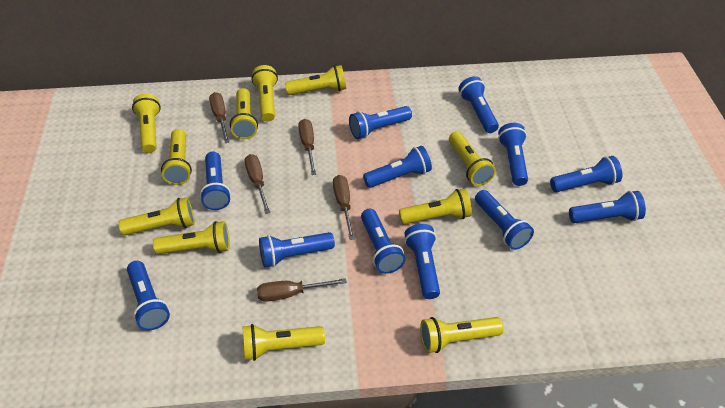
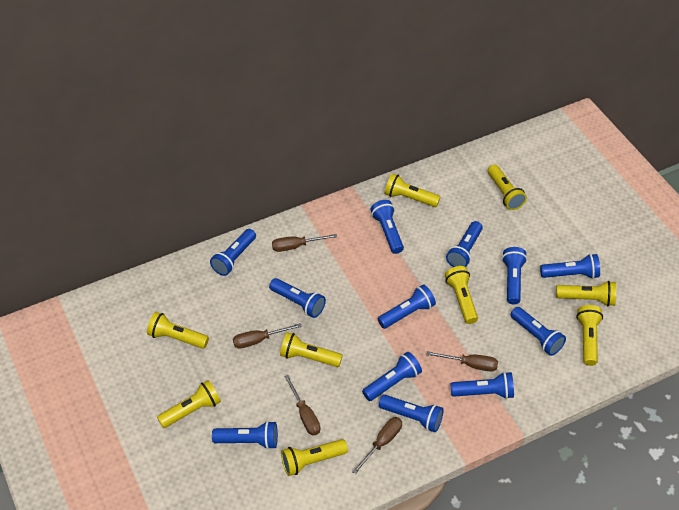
yellow flashlight: 11 -> 9

